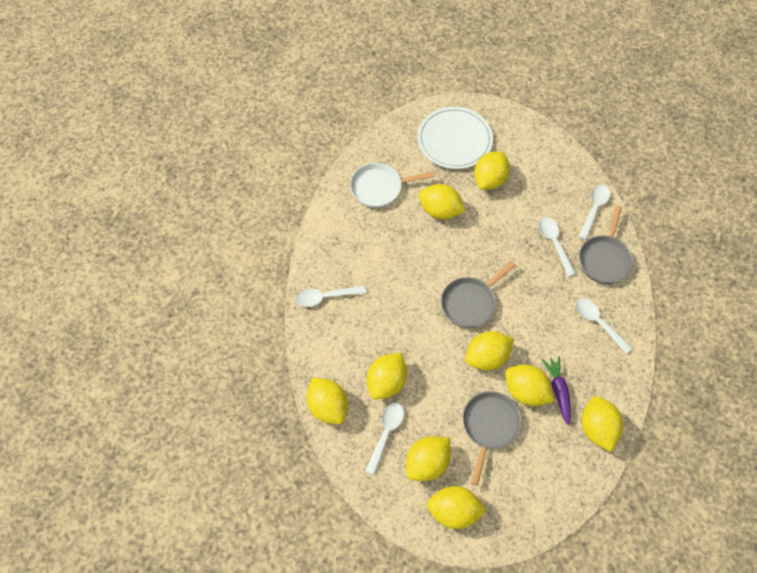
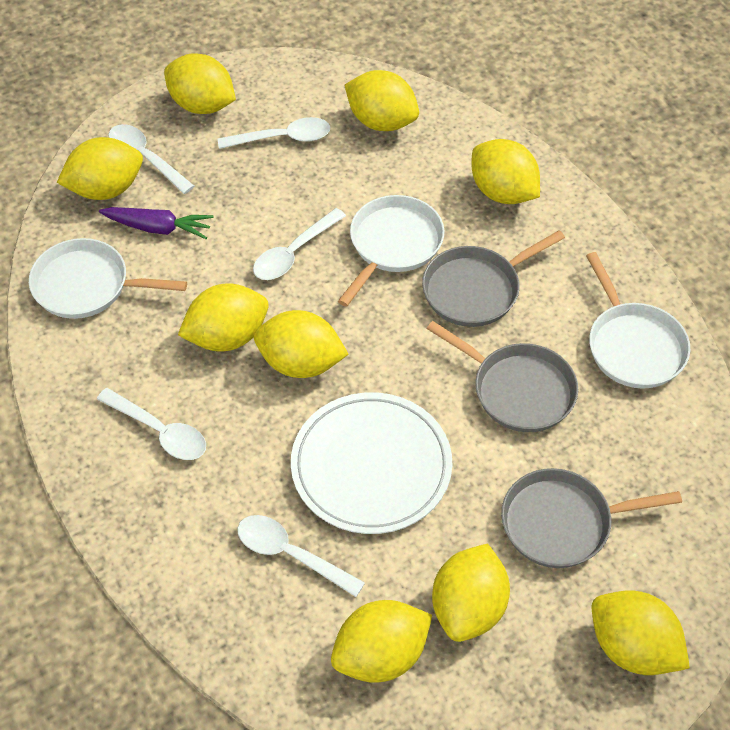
white pan: 1 -> 3

